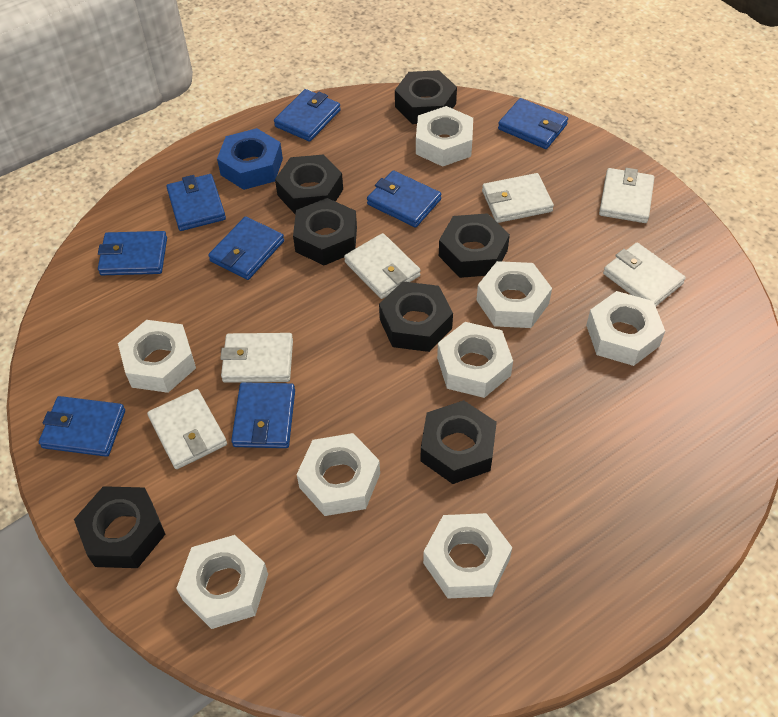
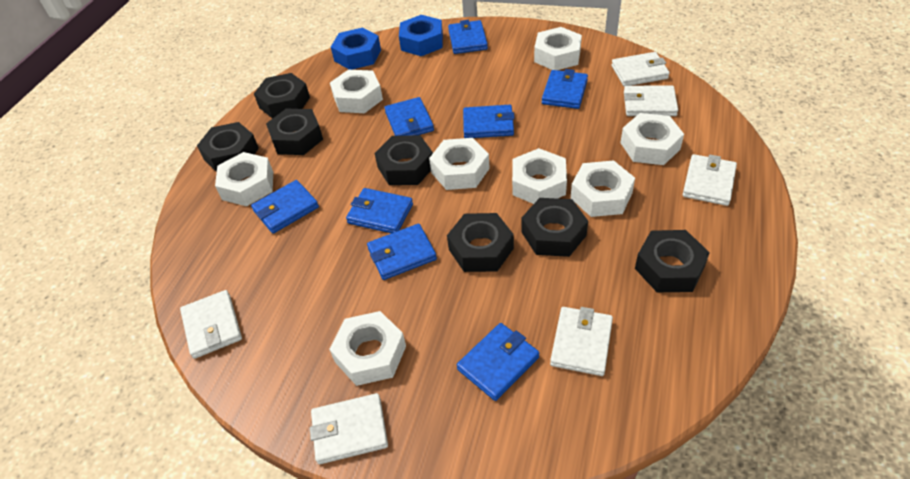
blue nut: 1 -> 2

